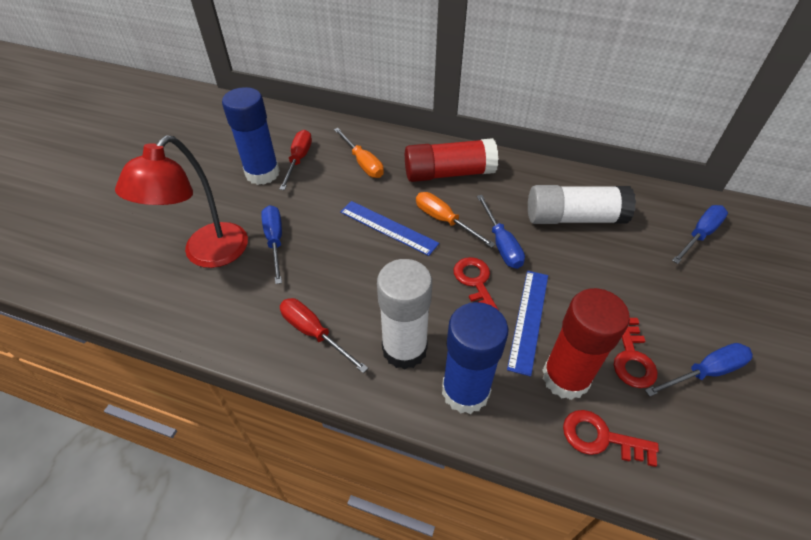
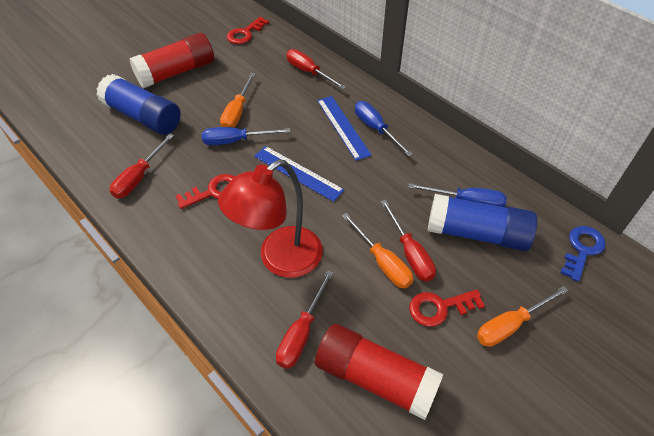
blue key: 0 -> 1
blue screwdriver: 4 -> 3
orange screwdriver: 2 -> 3
red screwdriver: 2 -> 4
white glue stick: 2 -> 0

